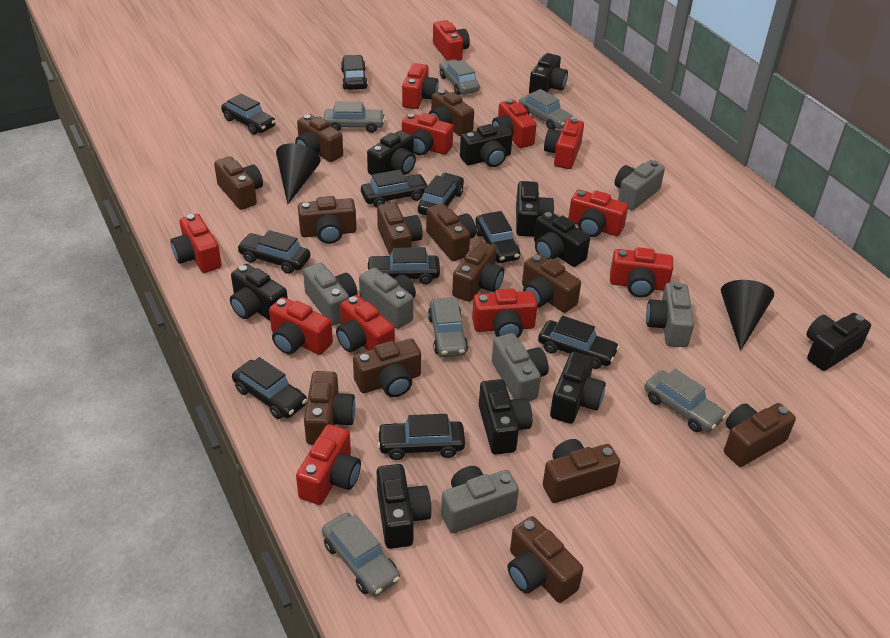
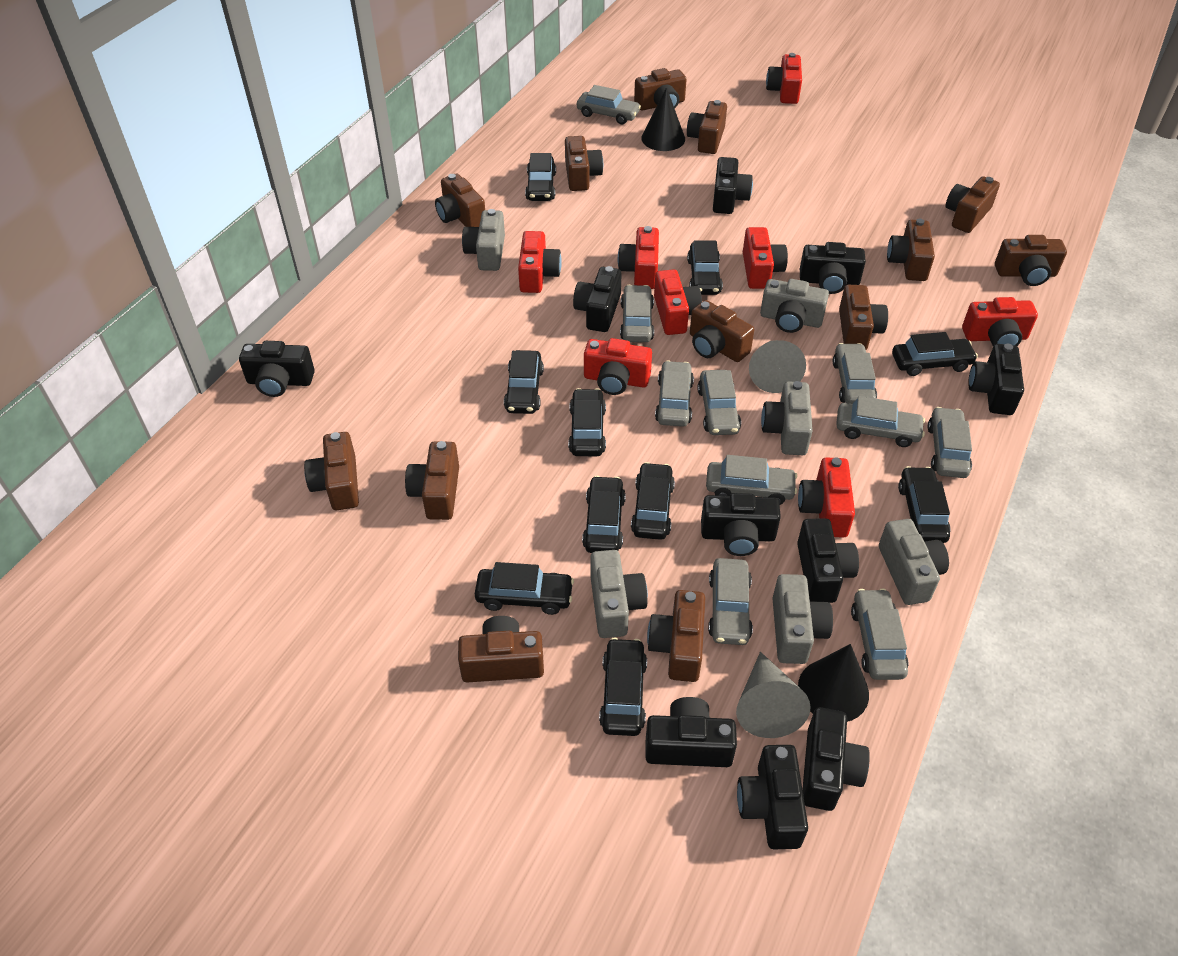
grey car: 6 -> 10
grey cone: 0 -> 2
red camera: 12 -> 8

